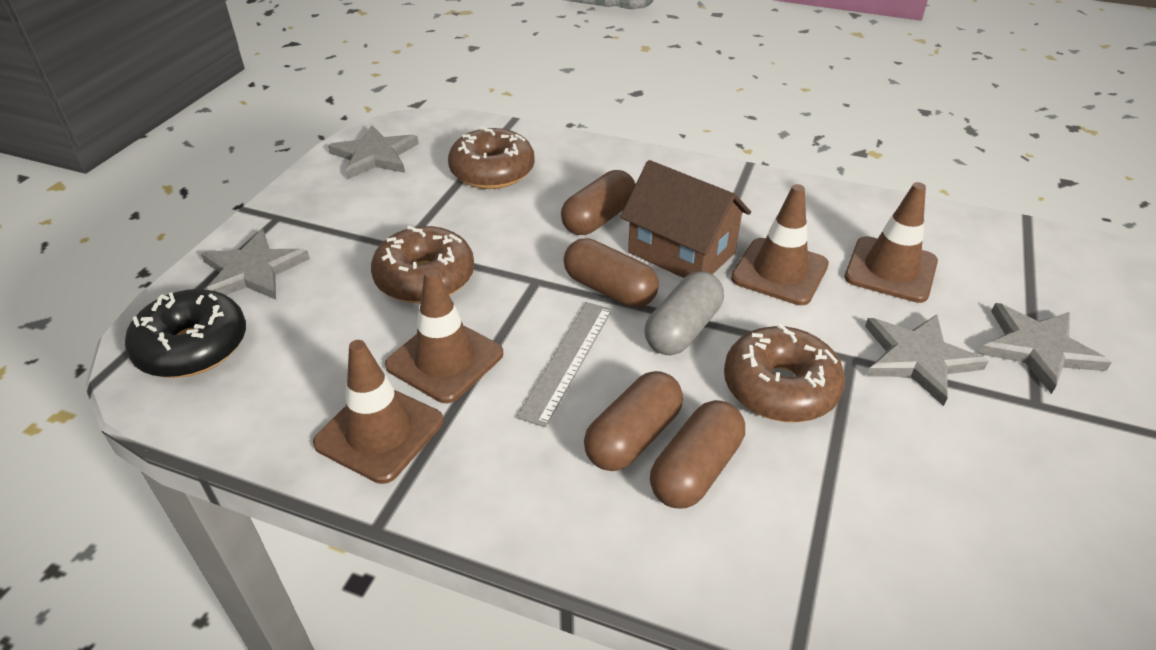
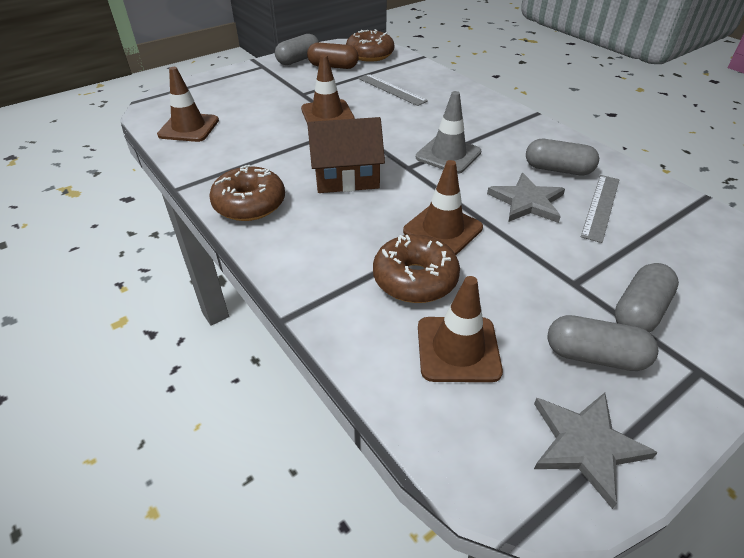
black donut: 1 -> 0
brown capsule: 4 -> 1
grey capsule: 1 -> 4
grey ruler: 1 -> 2
grey star: 4 -> 2
grey traffic cone: 0 -> 1

